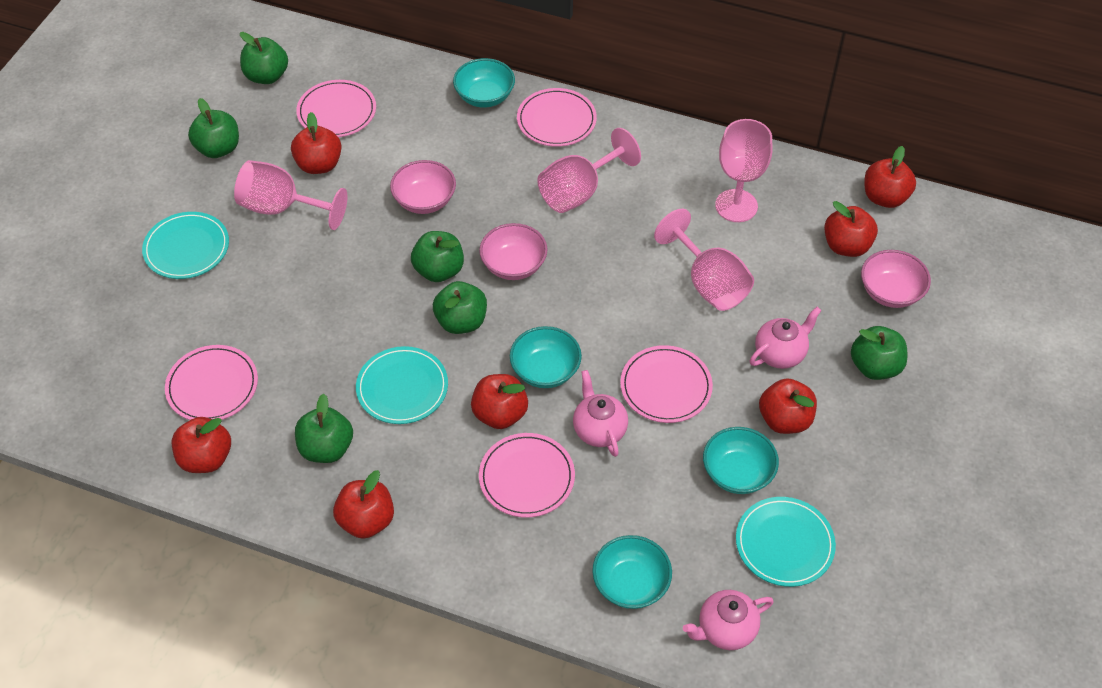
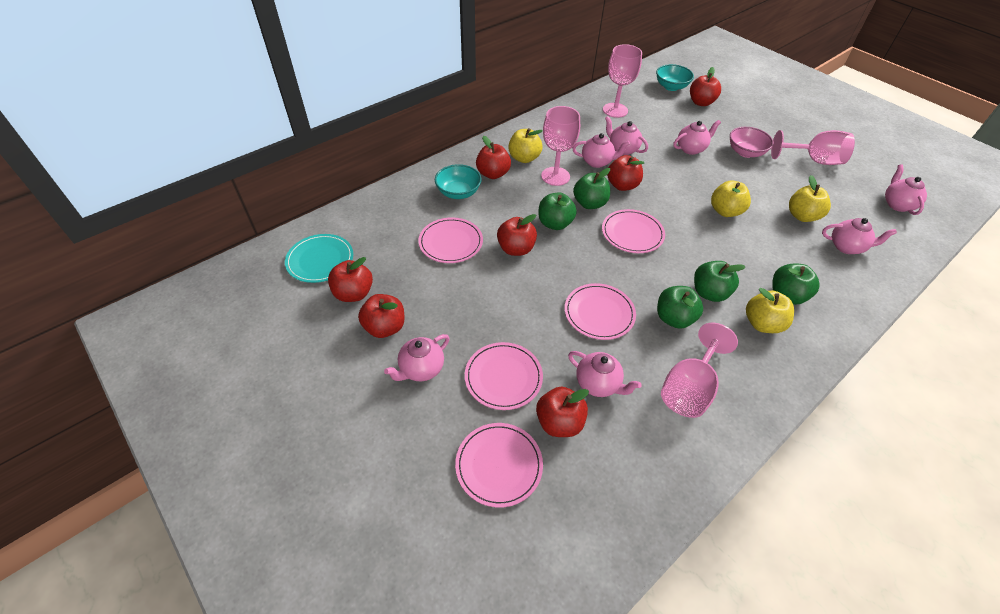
green apple: 6 -> 5
pink bowl: 3 -> 1
pink teapot: 3 -> 7
turquoise bowl: 4 -> 2
turquoise plate: 3 -> 1
yellow apple: 0 -> 4

